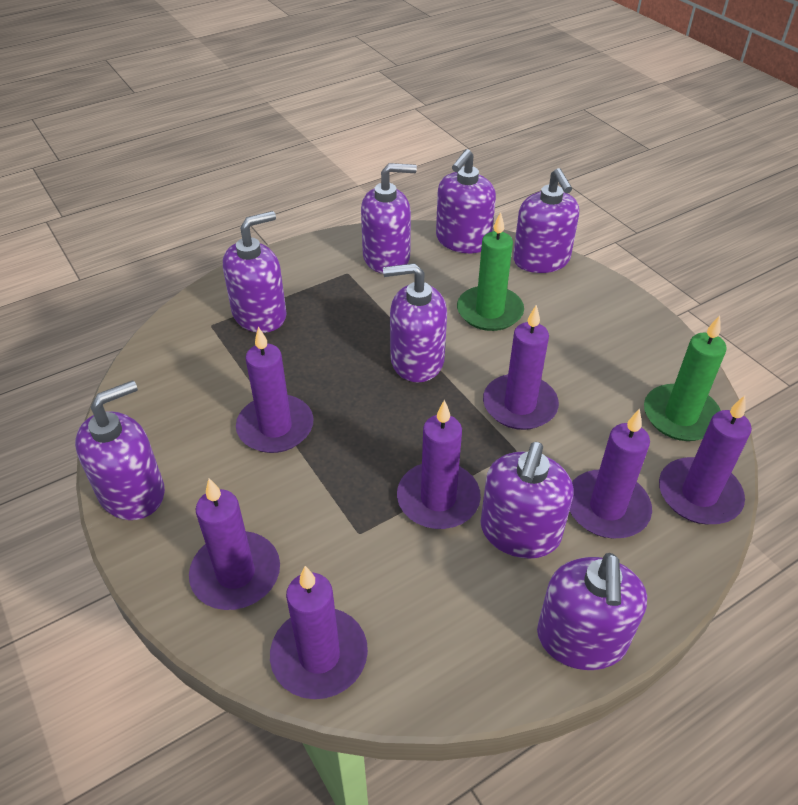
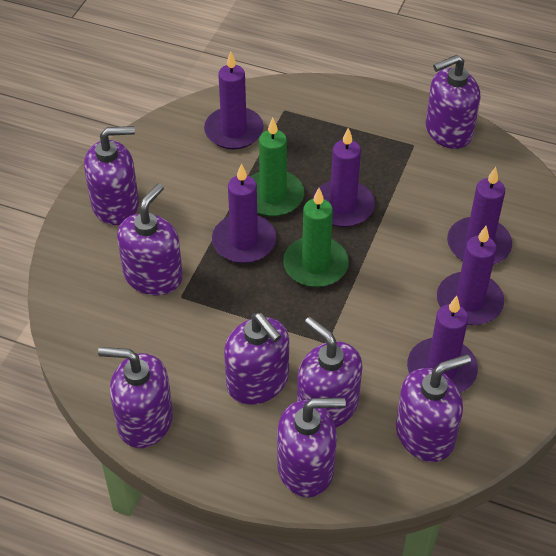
purple candle: 7 -> 6

